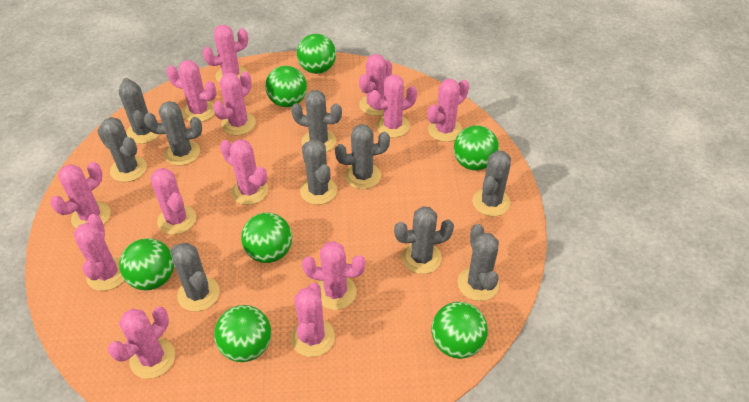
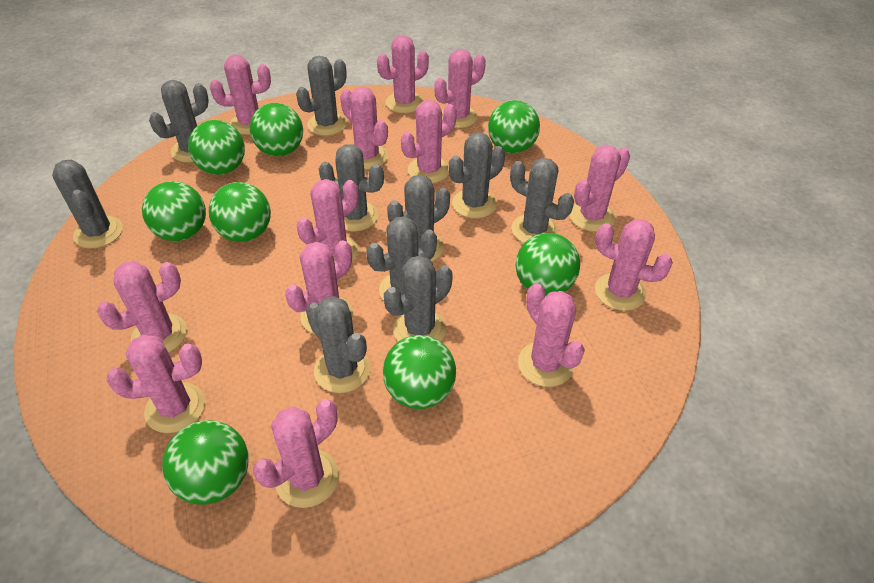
green ball: 7 -> 8

